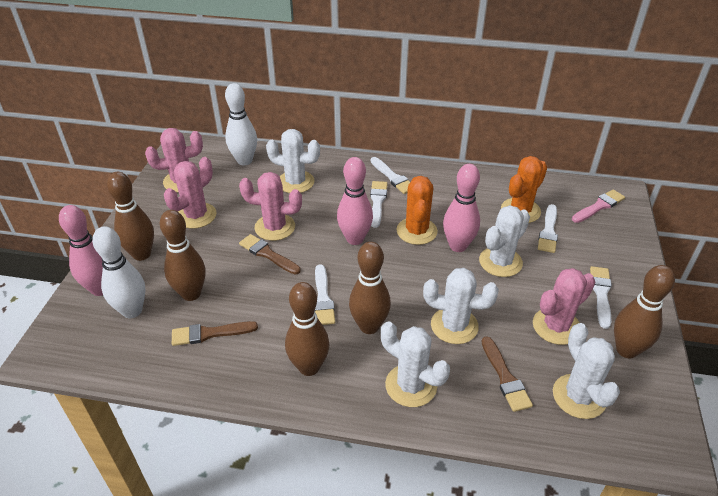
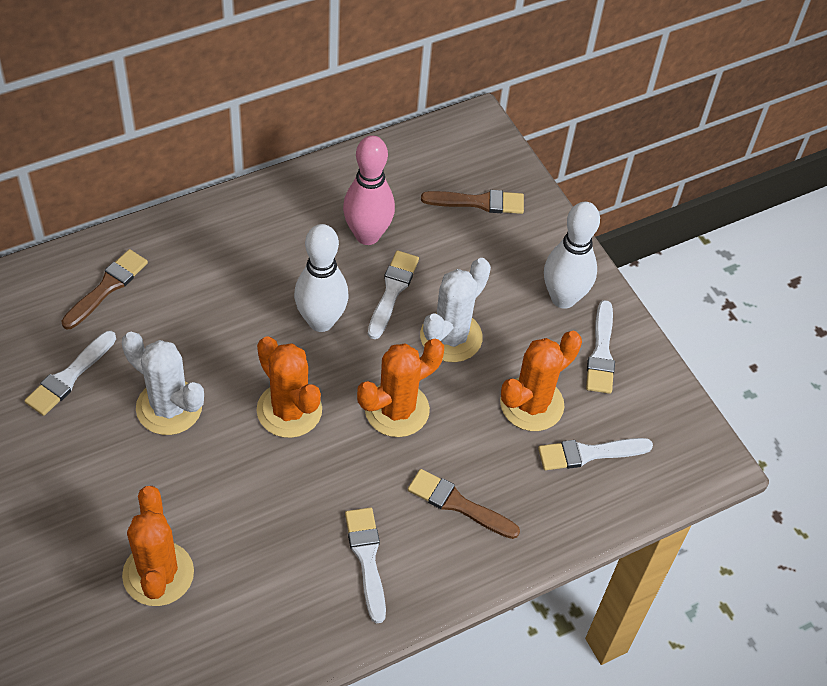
brown bowling pin: 5 -> 0
orange cactus: 2 -> 4
pink bowling pin: 3 -> 1
pink brush: 1 -> 0
pink cactus: 4 -> 0
white cactus: 5 -> 2

